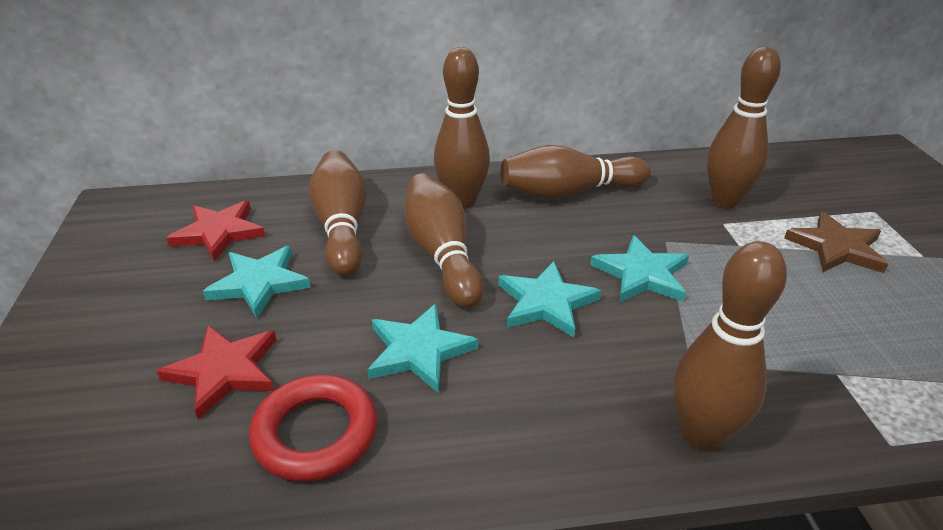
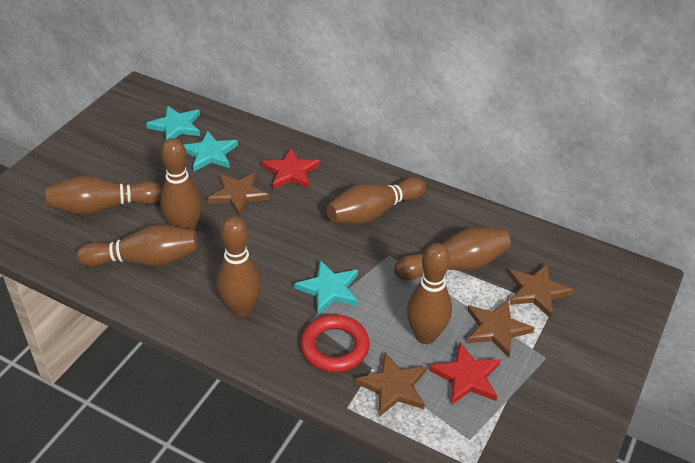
brown bowling pin: 6 -> 7
brown star: 1 -> 4
turquoise star: 4 -> 3

